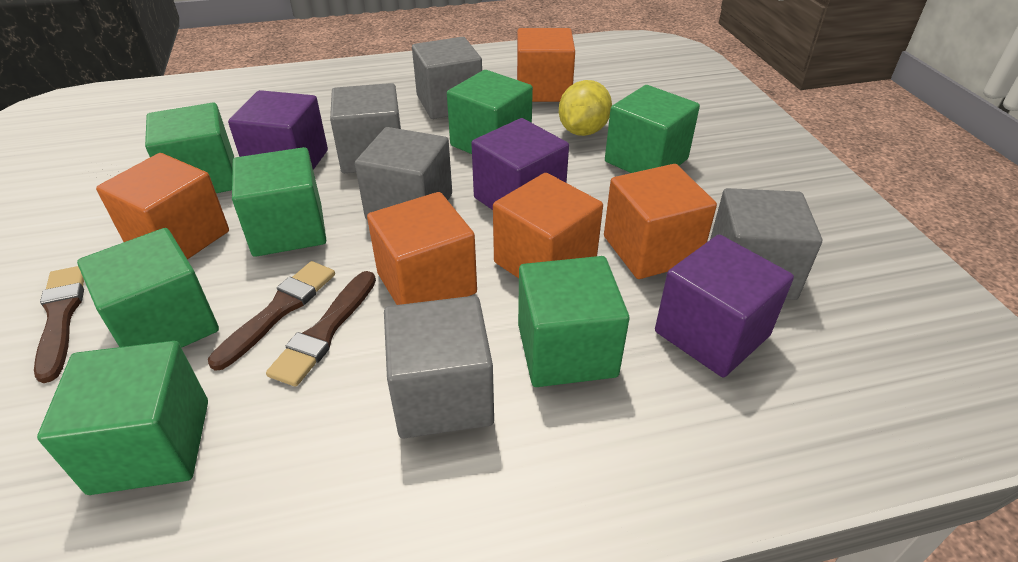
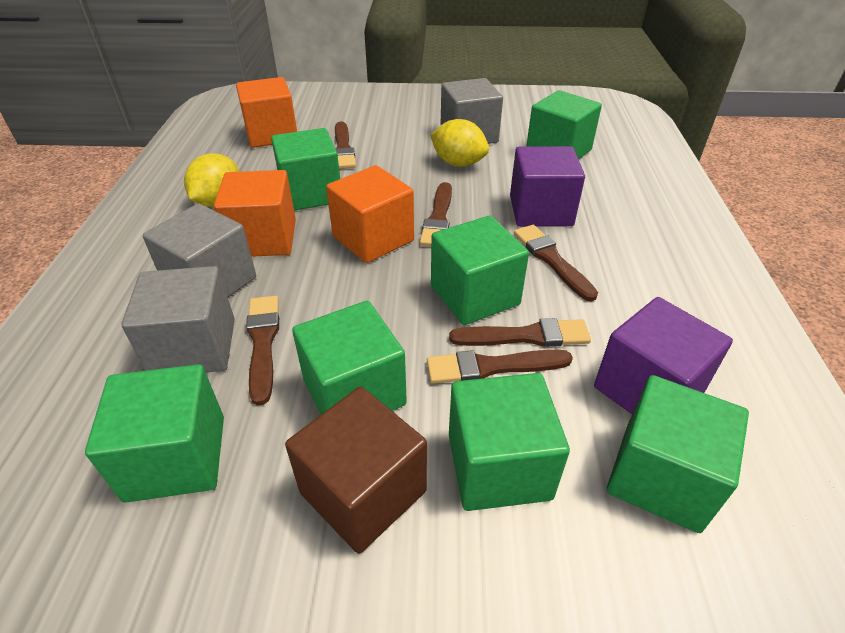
brown brush: 3 -> 6
brown cube: 0 -> 1
grey cube: 5 -> 3
orange cube: 5 -> 3
purple cube: 3 -> 2
yellow lemon: 1 -> 2

